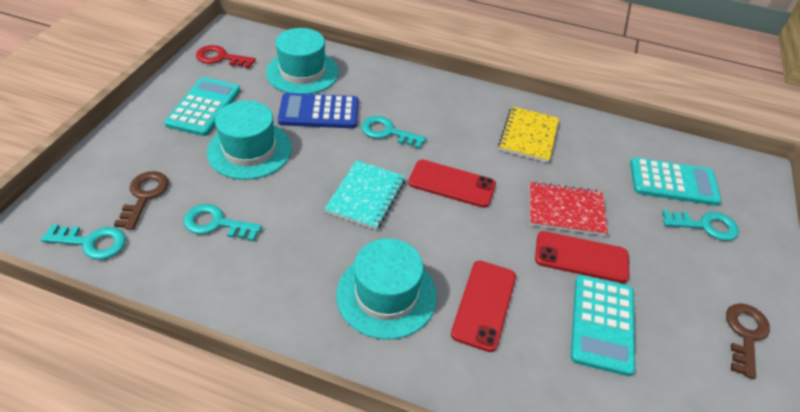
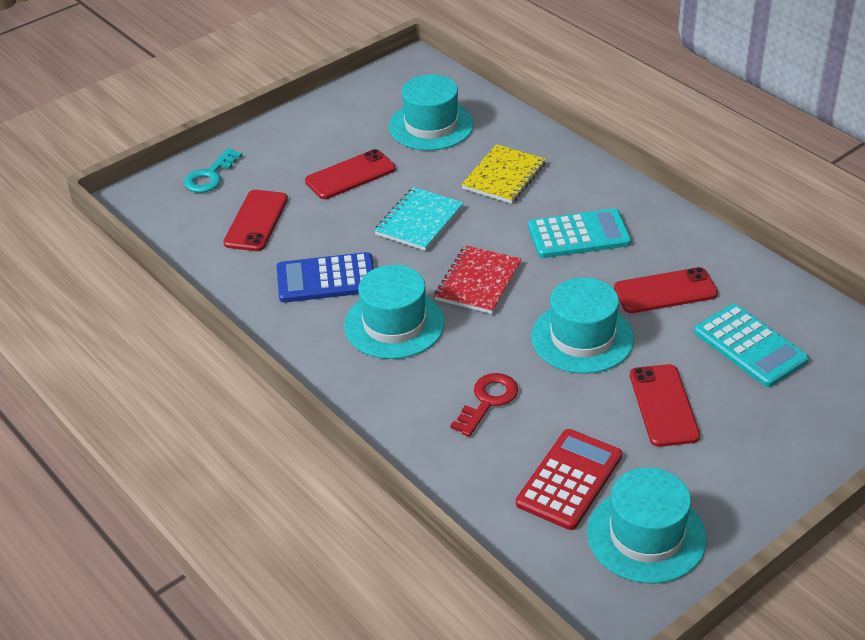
brown key: 2 -> 0
red calculator: 0 -> 1
red phone: 3 -> 4
turquoise calculator: 3 -> 2
turquoise hat: 3 -> 4
turquoise key: 4 -> 1

